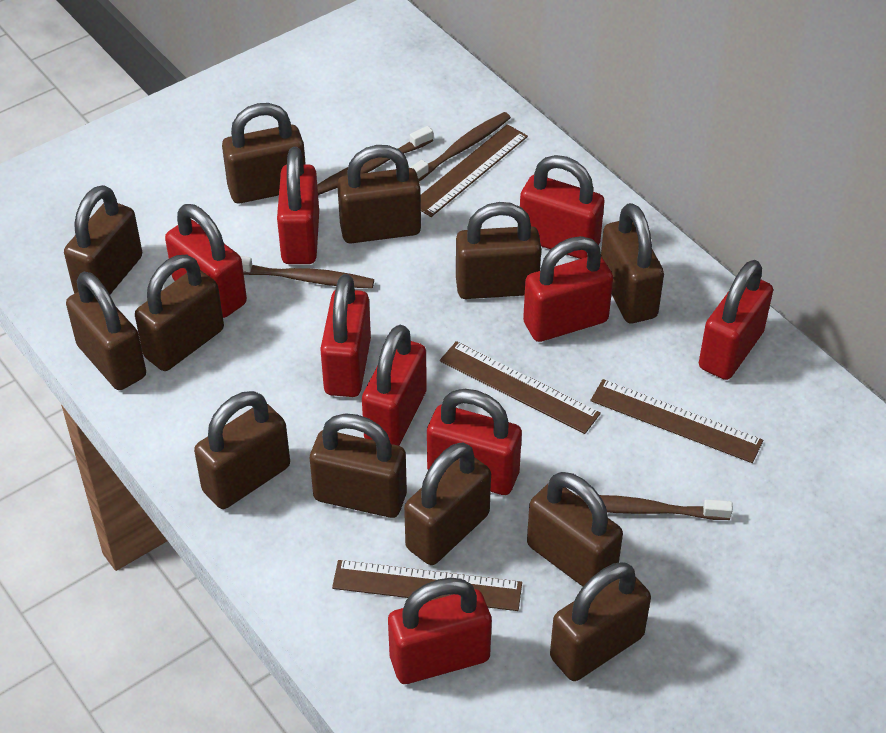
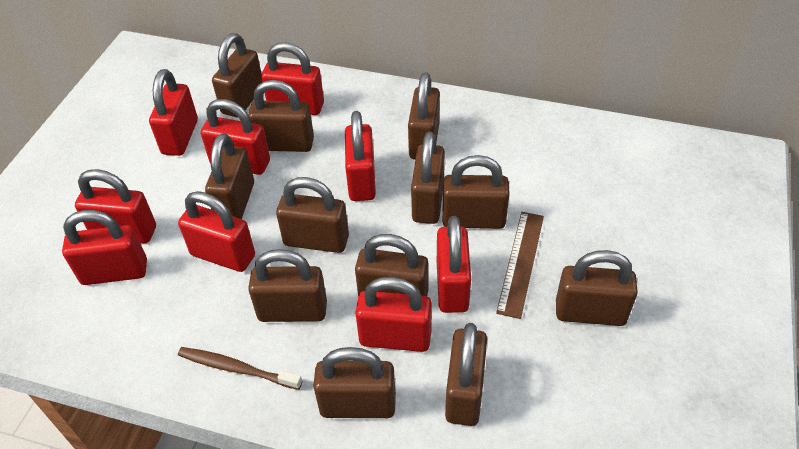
brown ruler: 4 -> 1
brown toothbrush: 4 -> 1

